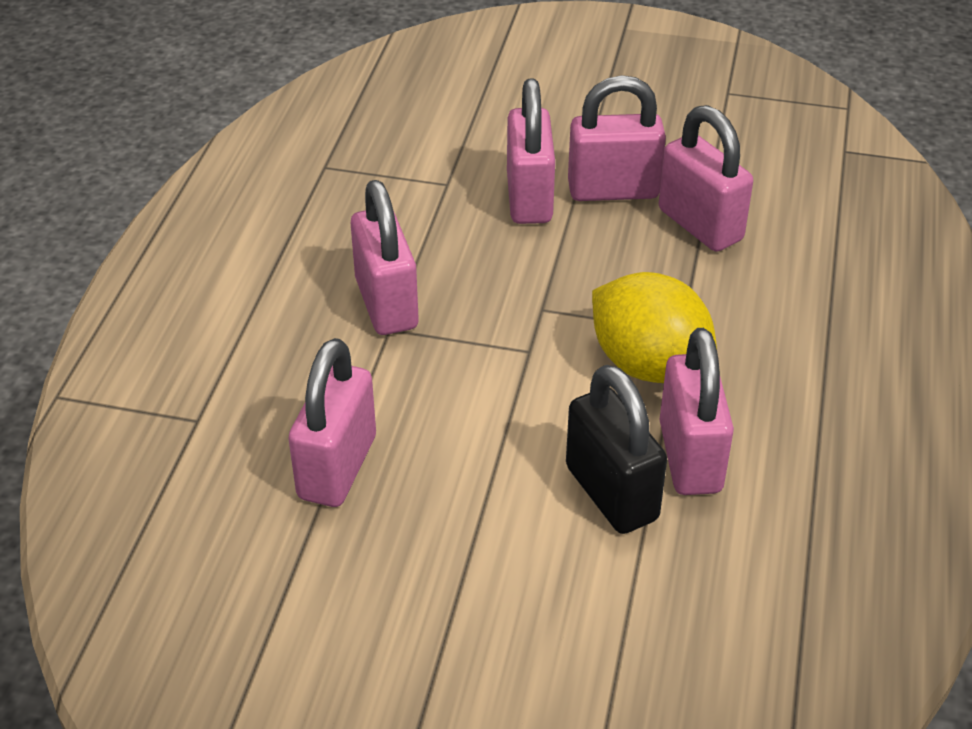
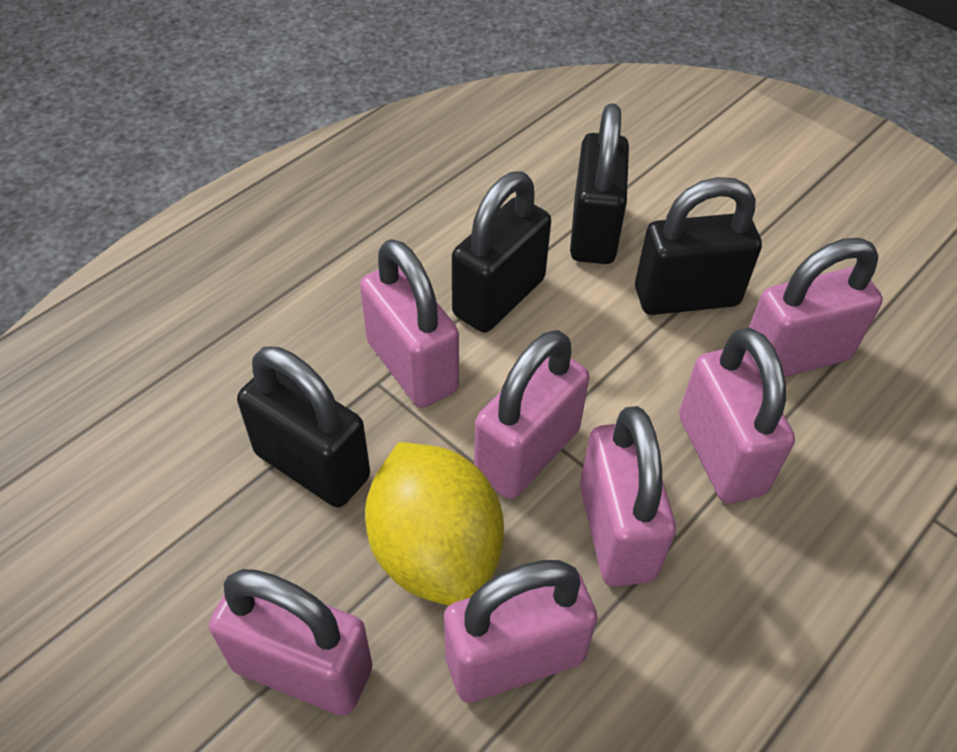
black padlock: 1 -> 4
pink padlock: 6 -> 7

